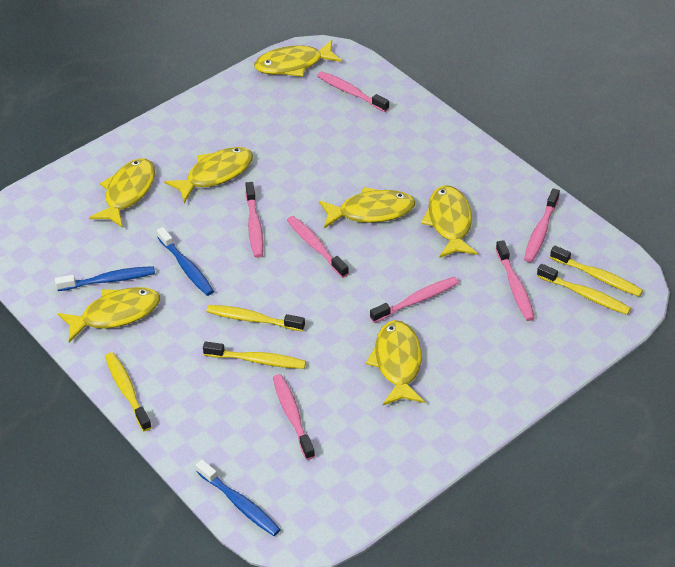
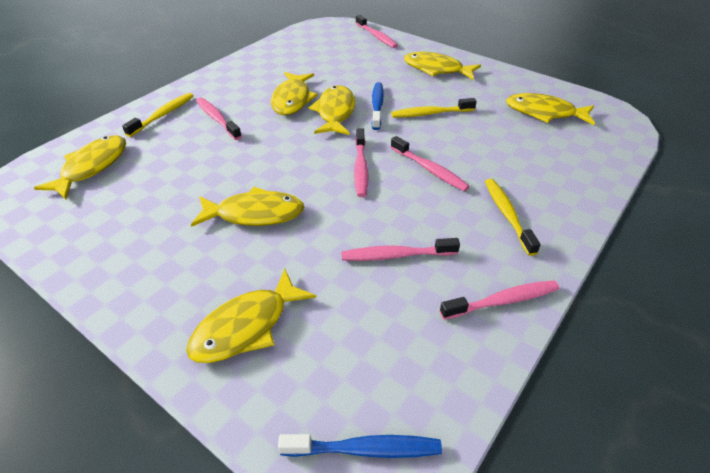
blue toothbrush: 3 -> 2
pink toothbrush: 7 -> 6
yellow toothbrush: 5 -> 3

